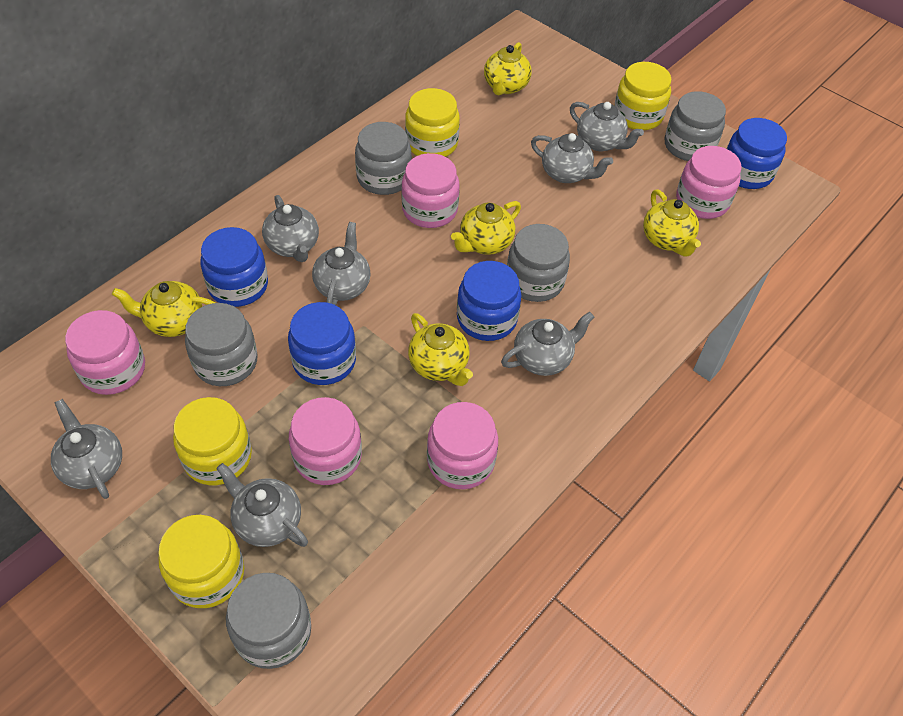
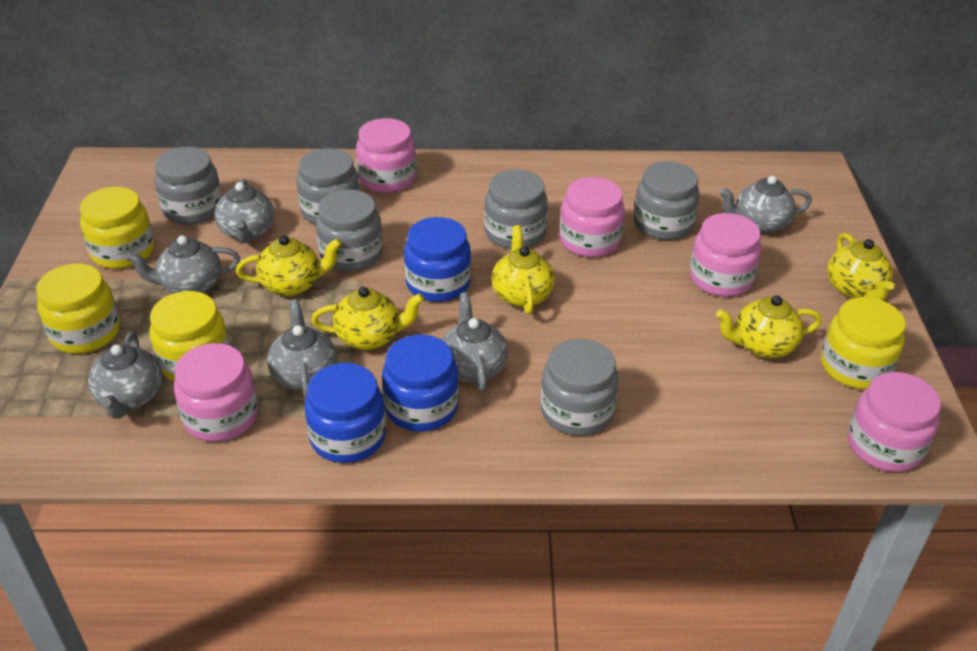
blue jar: 4 -> 3
grey jar: 5 -> 6
grey teapot: 7 -> 6

